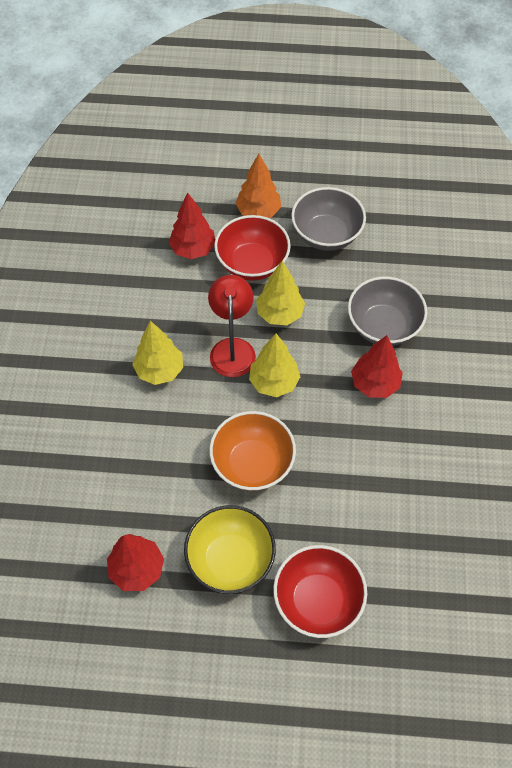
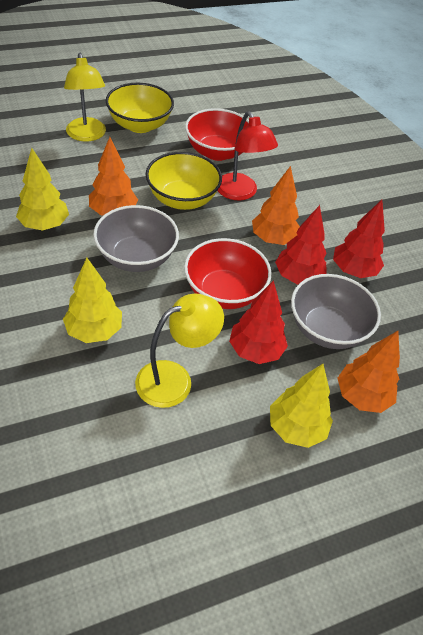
orange bowl: 1 -> 0
orange tree: 1 -> 3
yellow bowl: 1 -> 2
yellow lamp: 0 -> 2

